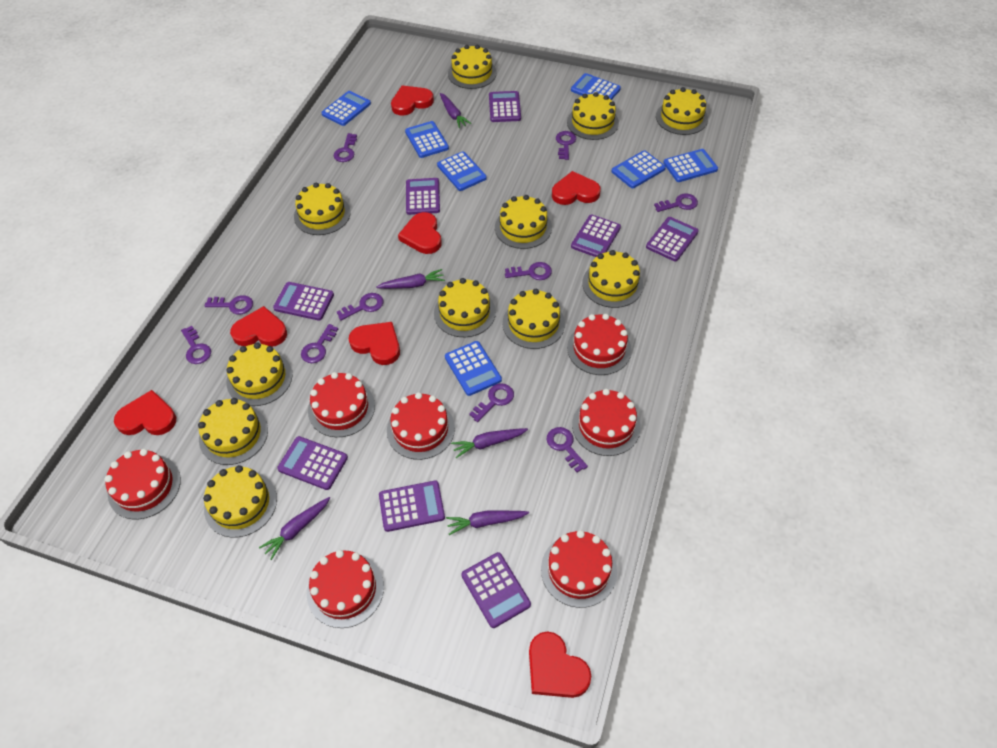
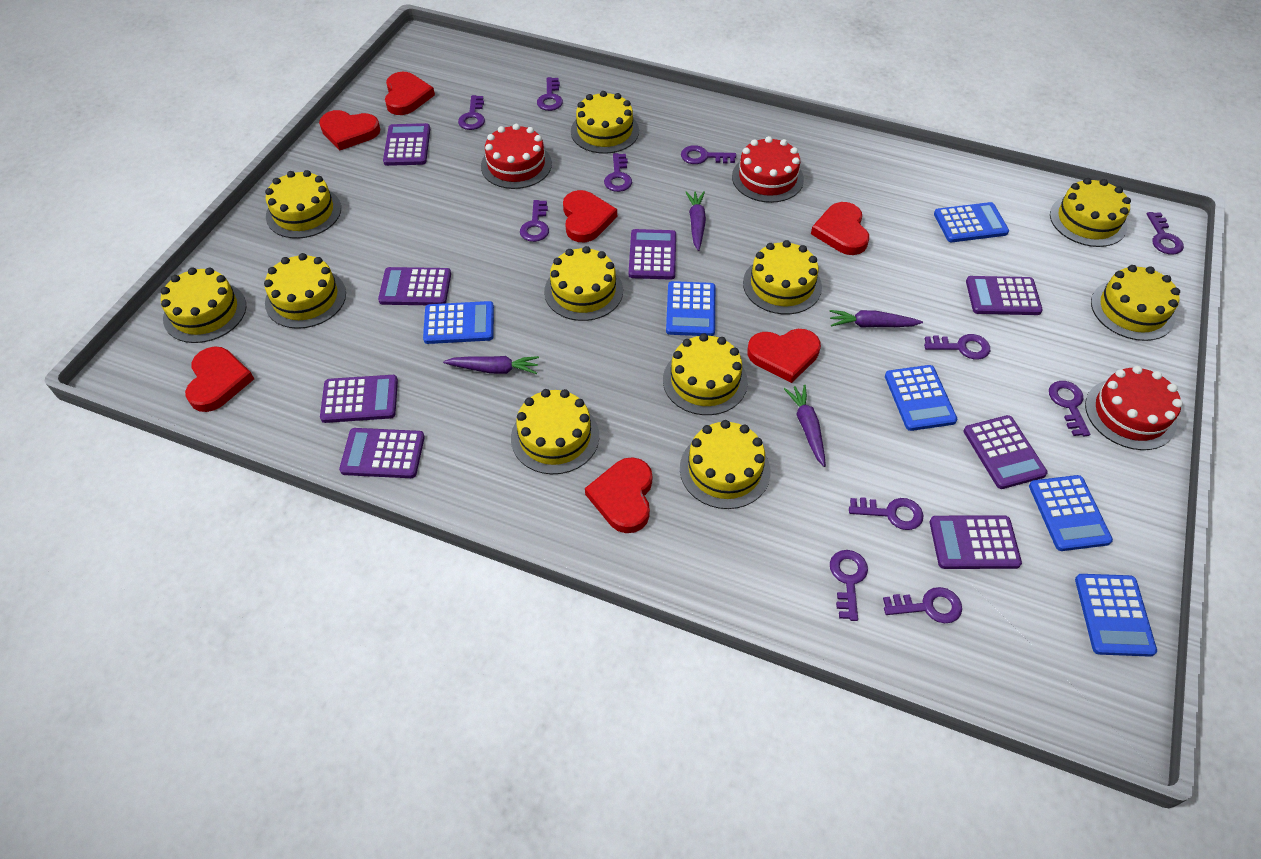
blue calculator: 7 -> 6
purple carrot: 5 -> 4
purple key: 10 -> 11
red cake: 7 -> 3

